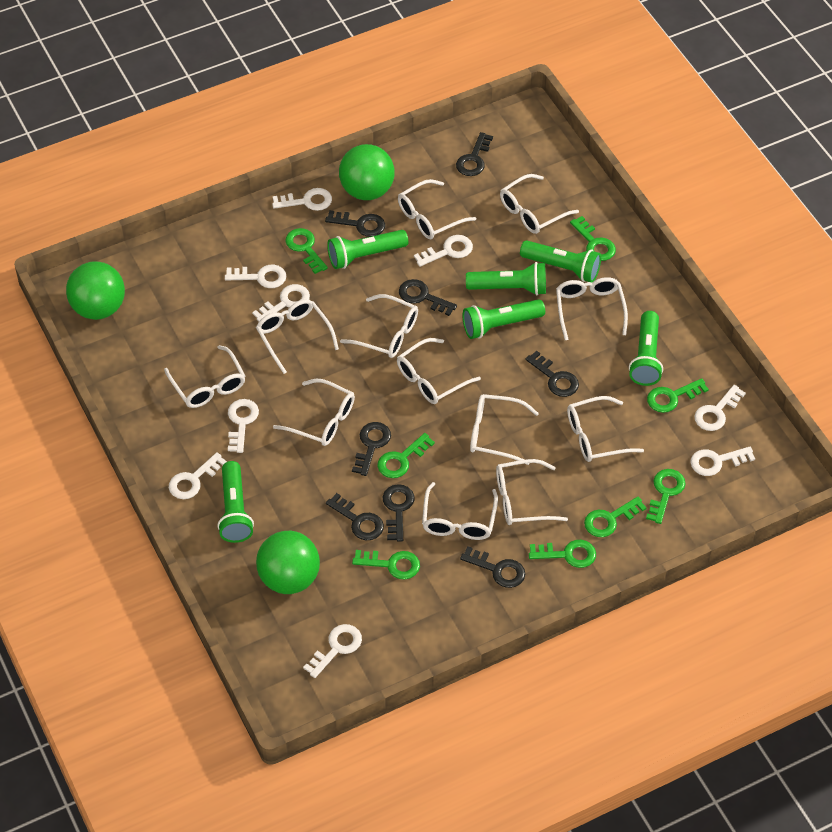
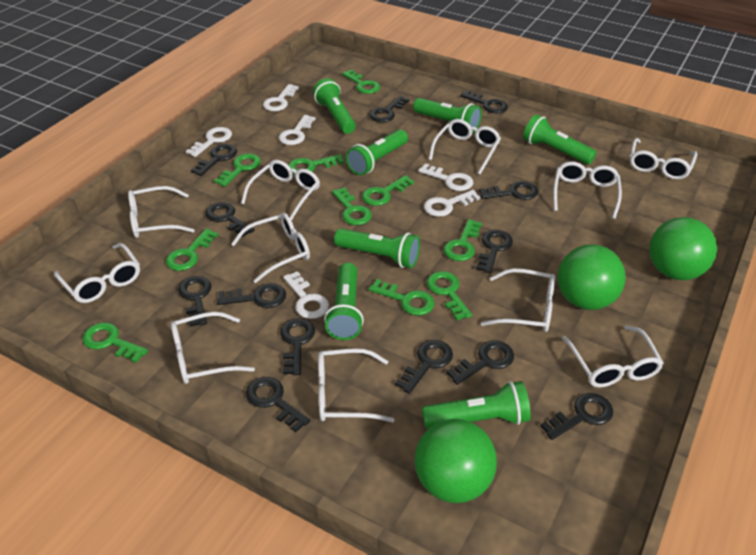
black key: 8 -> 13
green flashlight: 6 -> 7
green key: 8 -> 10
white glasses: 12 -> 11
white key: 9 -> 6

